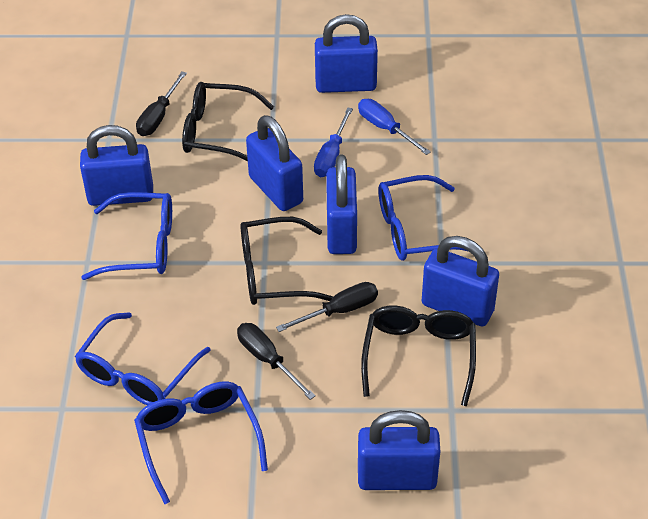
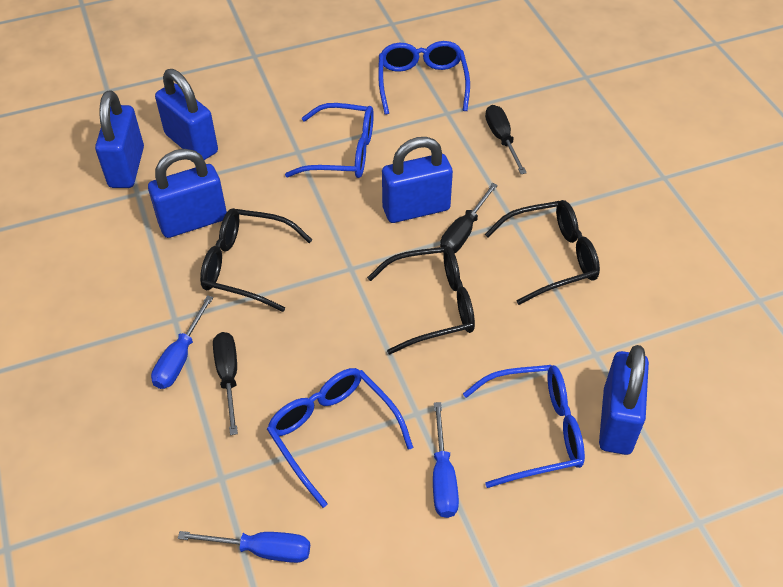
blue padlock: 6 -> 5
blue screwdriver: 2 -> 3

